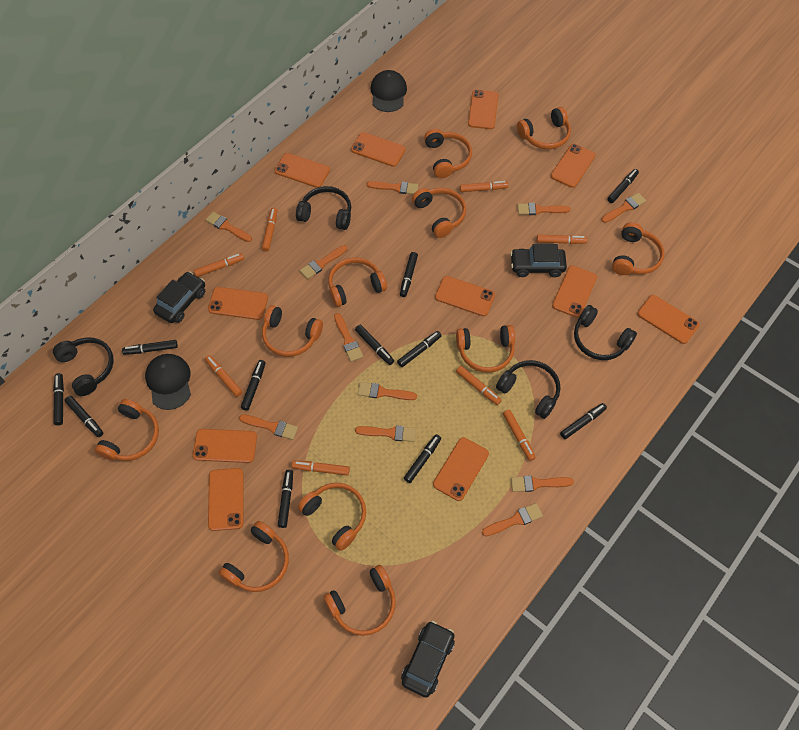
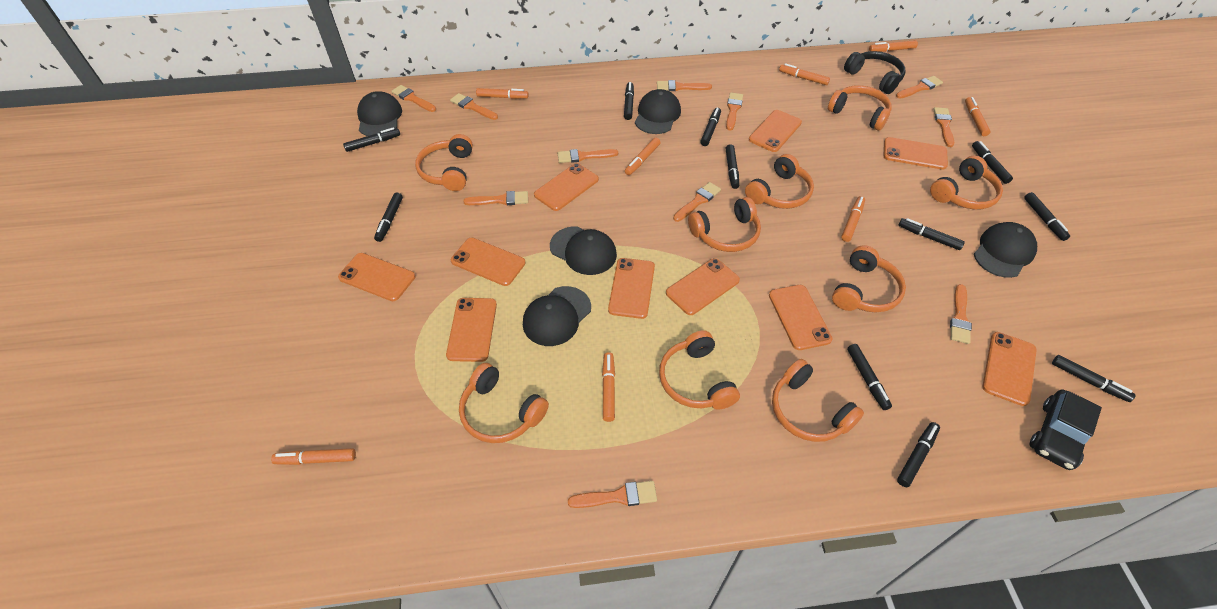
black cap: 2 -> 5
black car: 3 -> 1
black headphones: 4 -> 1
orange headphones: 11 -> 9
orange phone: 11 -> 10

